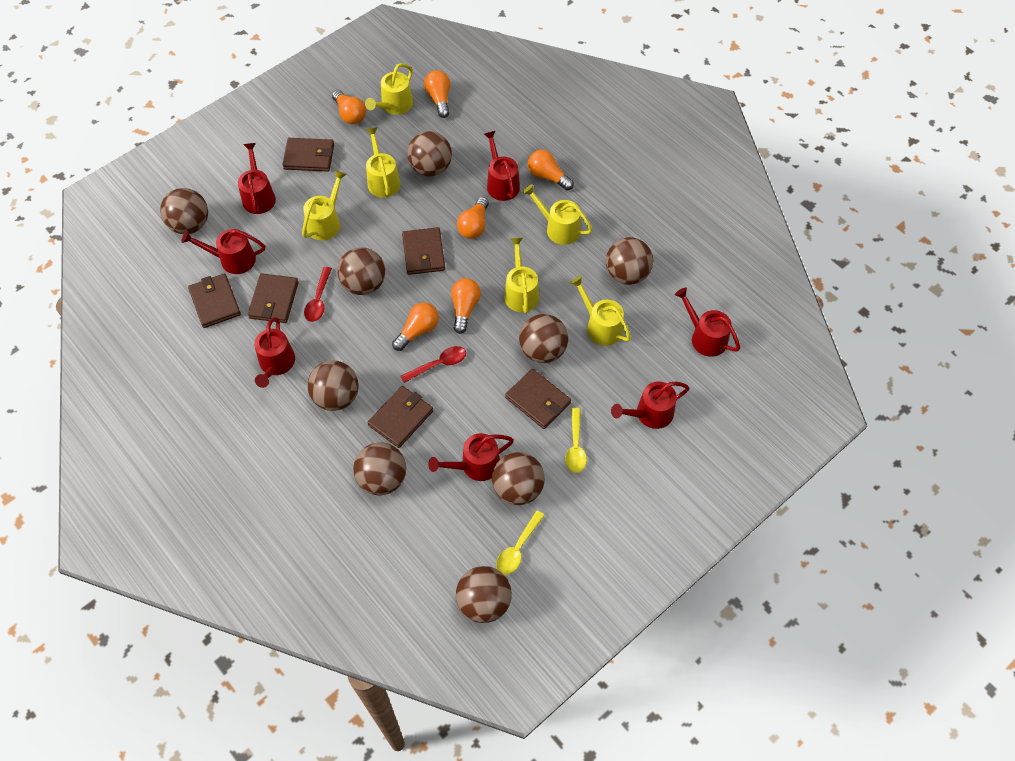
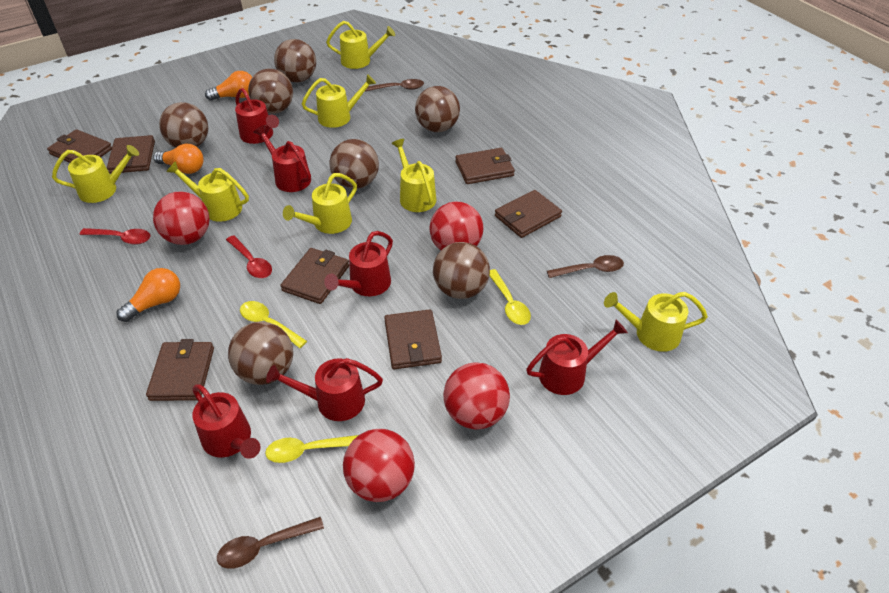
brown ball: 9 -> 7
brown spoon: 0 -> 3
brown wallet: 6 -> 7
orange light bulb: 6 -> 3
red ball: 0 -> 4
red watering can: 7 -> 6
yellow spoon: 2 -> 3
yellow watering can: 6 -> 7

